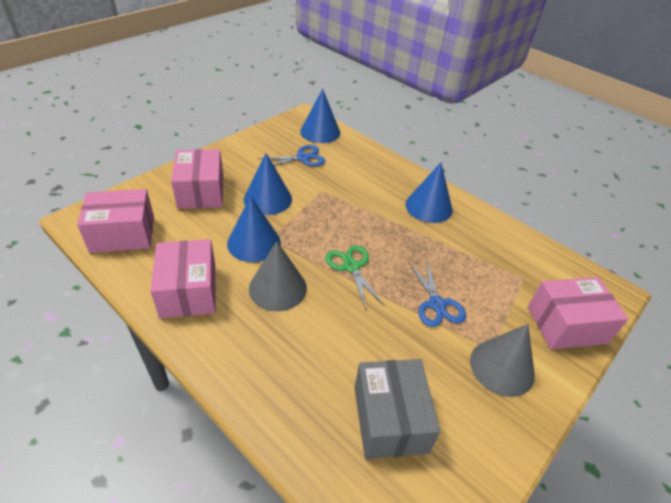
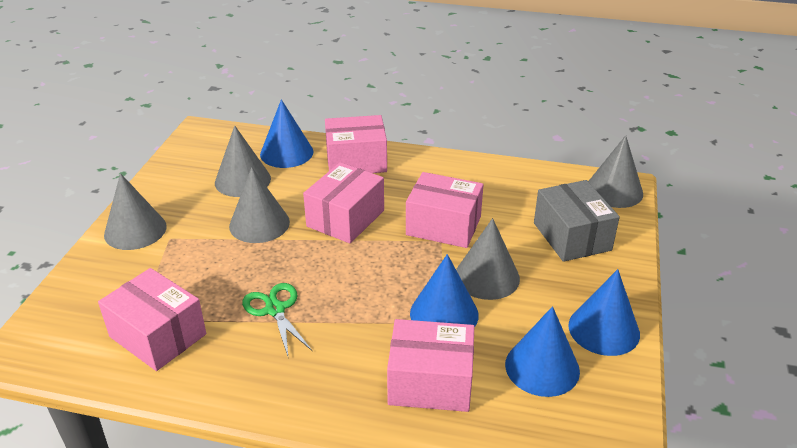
blue scissors: 2 -> 0
grey cone: 2 -> 5
pink box: 4 -> 5

